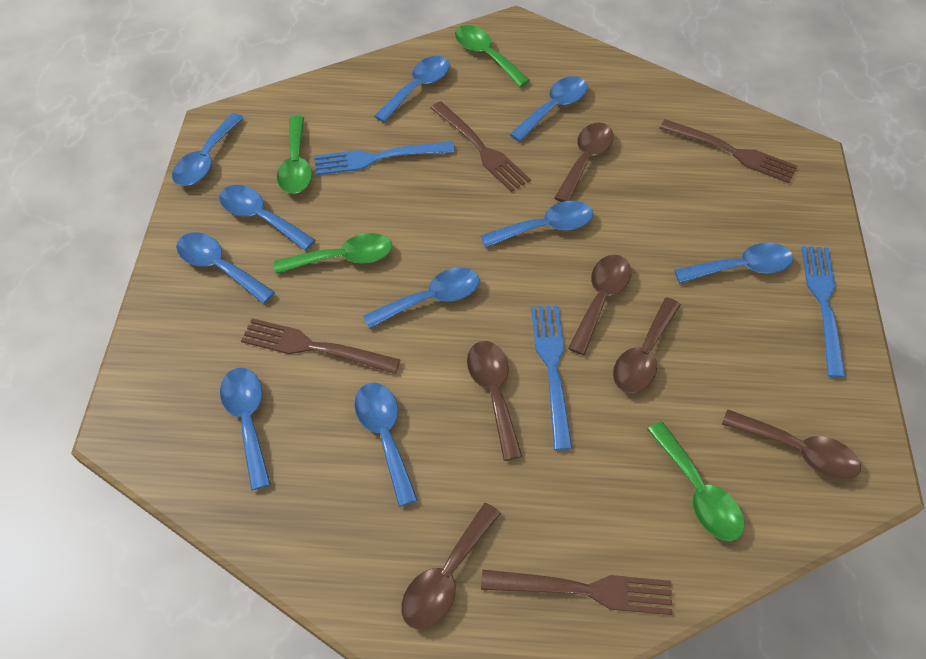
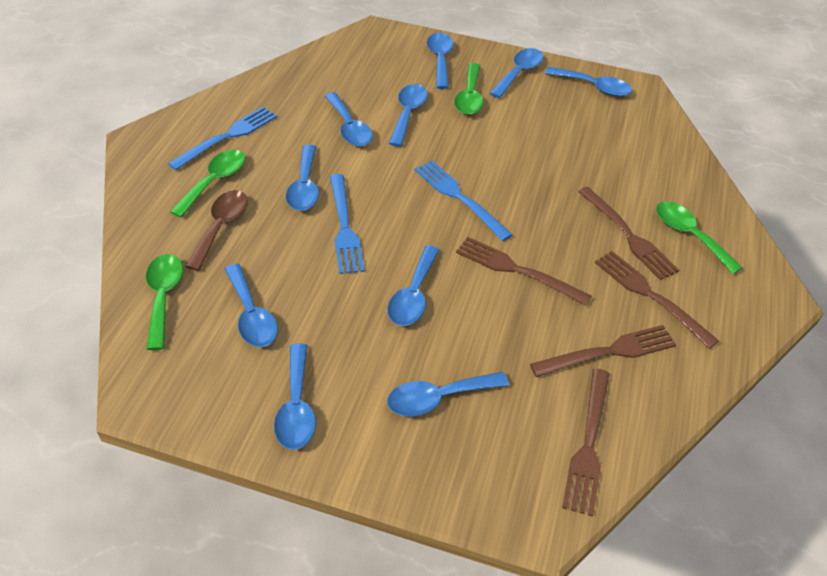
brown fork: 4 -> 5
brown spoon: 6 -> 1

